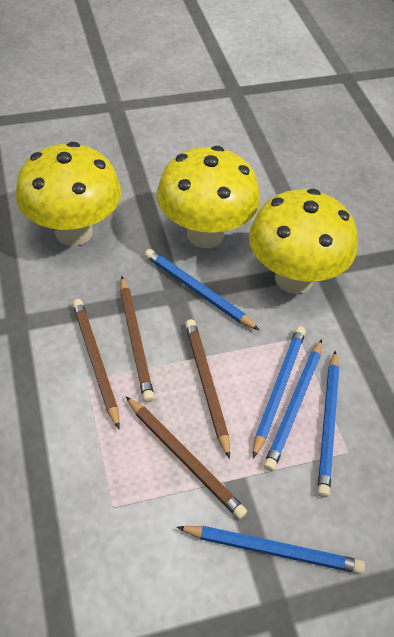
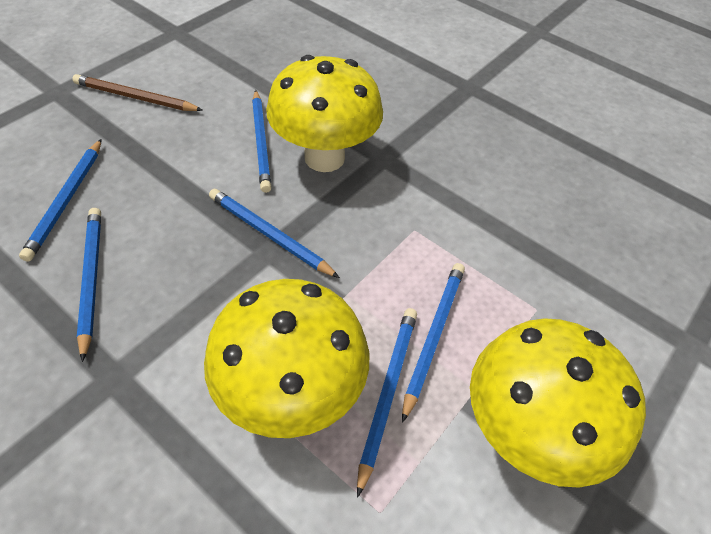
blue pencil: 5 -> 6
brown pencil: 4 -> 1

